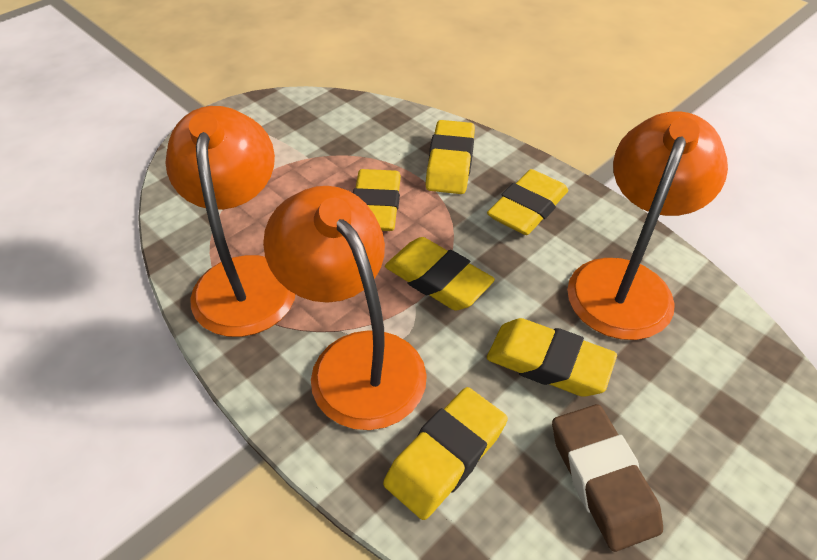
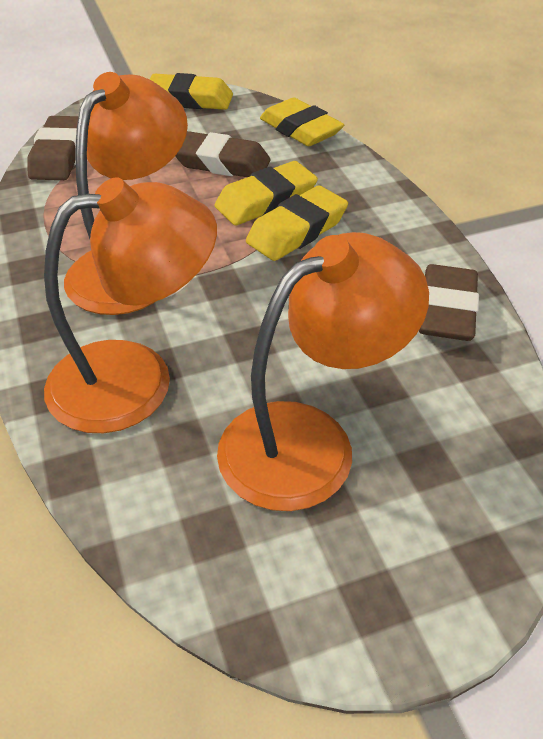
brown eraser: 1 -> 3
yellow eraser: 6 -> 4

